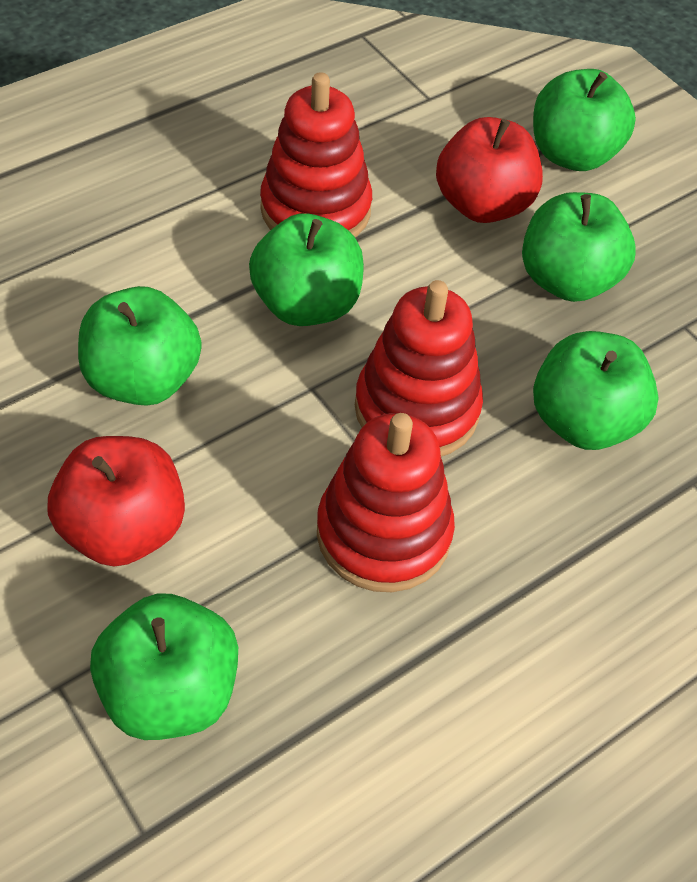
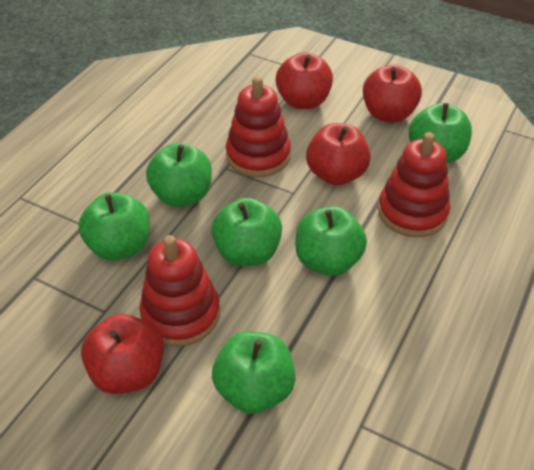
red apple: 2 -> 4

